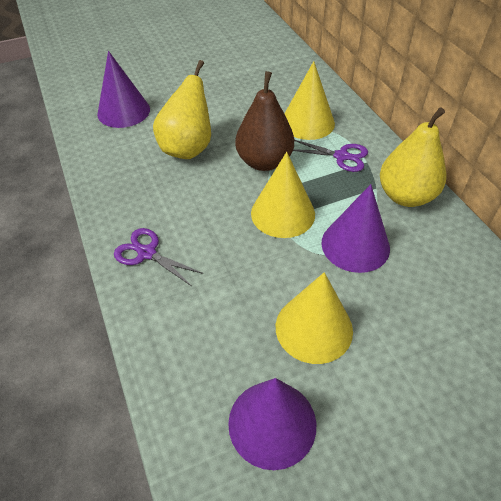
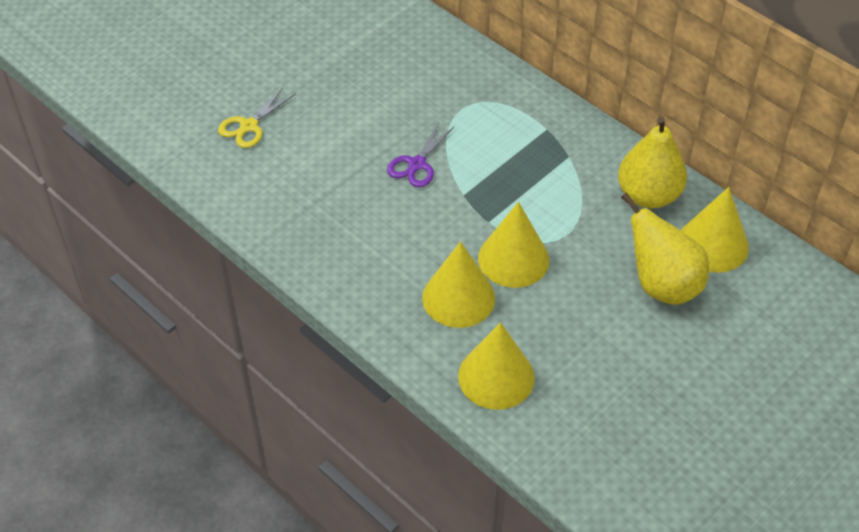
brown pear: 1 -> 0
purple cone: 3 -> 0
purple scissors: 2 -> 1
yellow cone: 3 -> 4
yellow scissors: 0 -> 1

